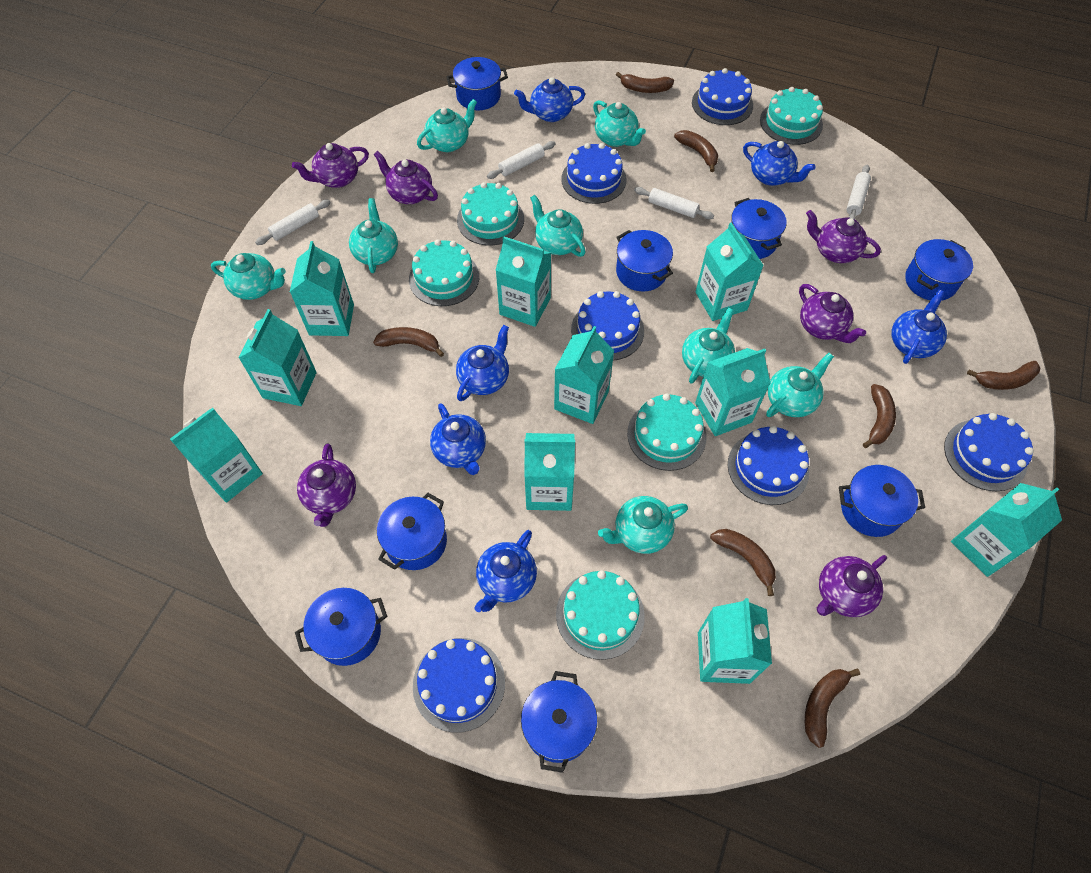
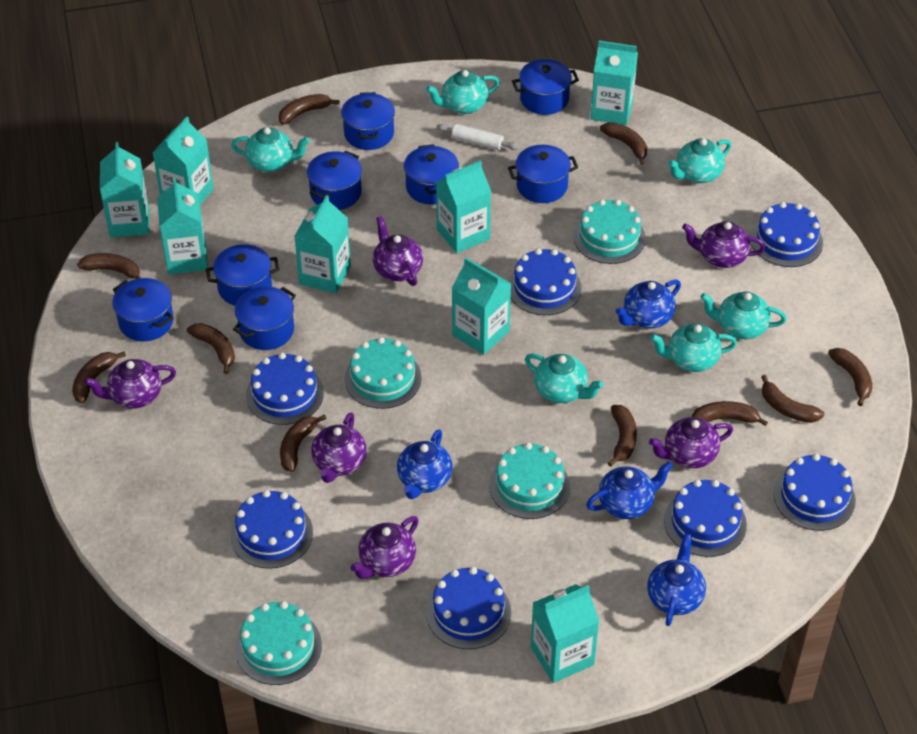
blue cake: 6 -> 7
blue teapot: 6 -> 4
brown banana: 7 -> 10
turquoise cake: 5 -> 4
turquoise carton: 10 -> 8
turquoise teapot: 8 -> 6
white rolling pin: 4 -> 1

